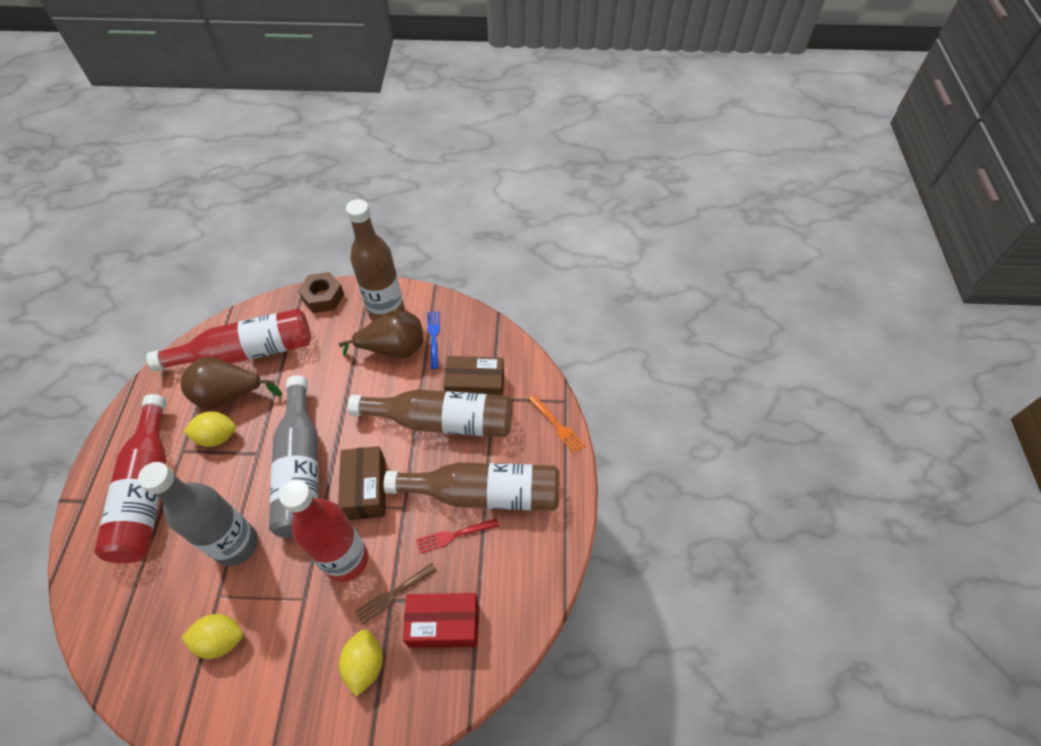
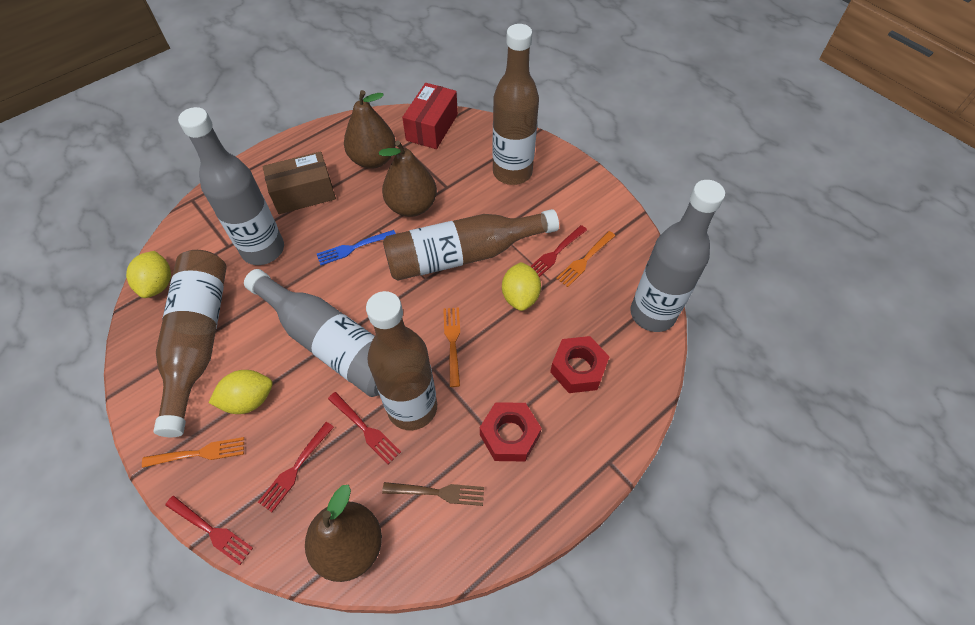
brown bottle: 3 -> 4
brown box: 2 -> 1
brown nut: 1 -> 0
brown pear: 2 -> 3
grey bottle: 2 -> 3
orange fork: 1 -> 3
red bottle: 3 -> 0
red fork: 1 -> 4
red nut: 0 -> 2

